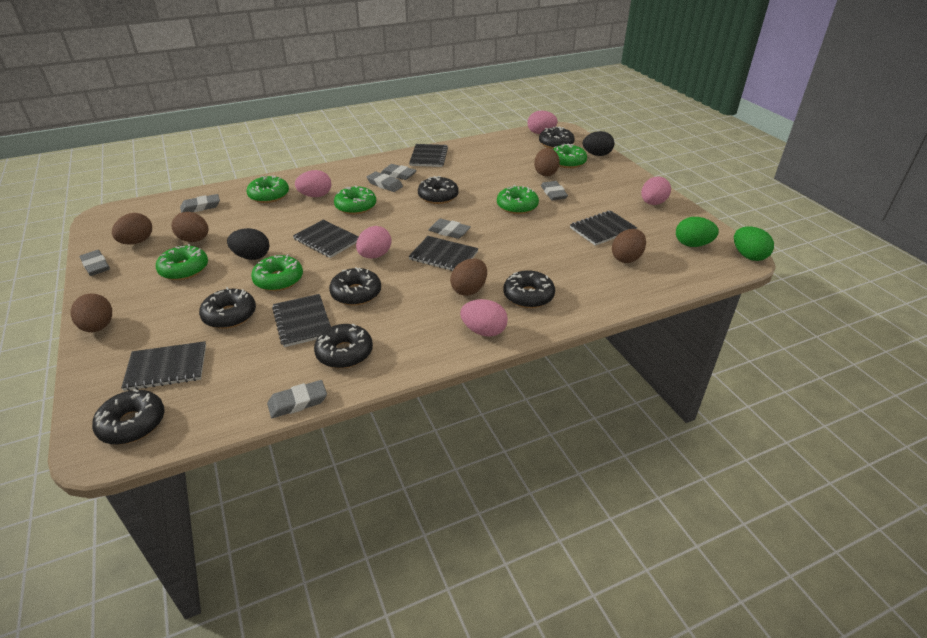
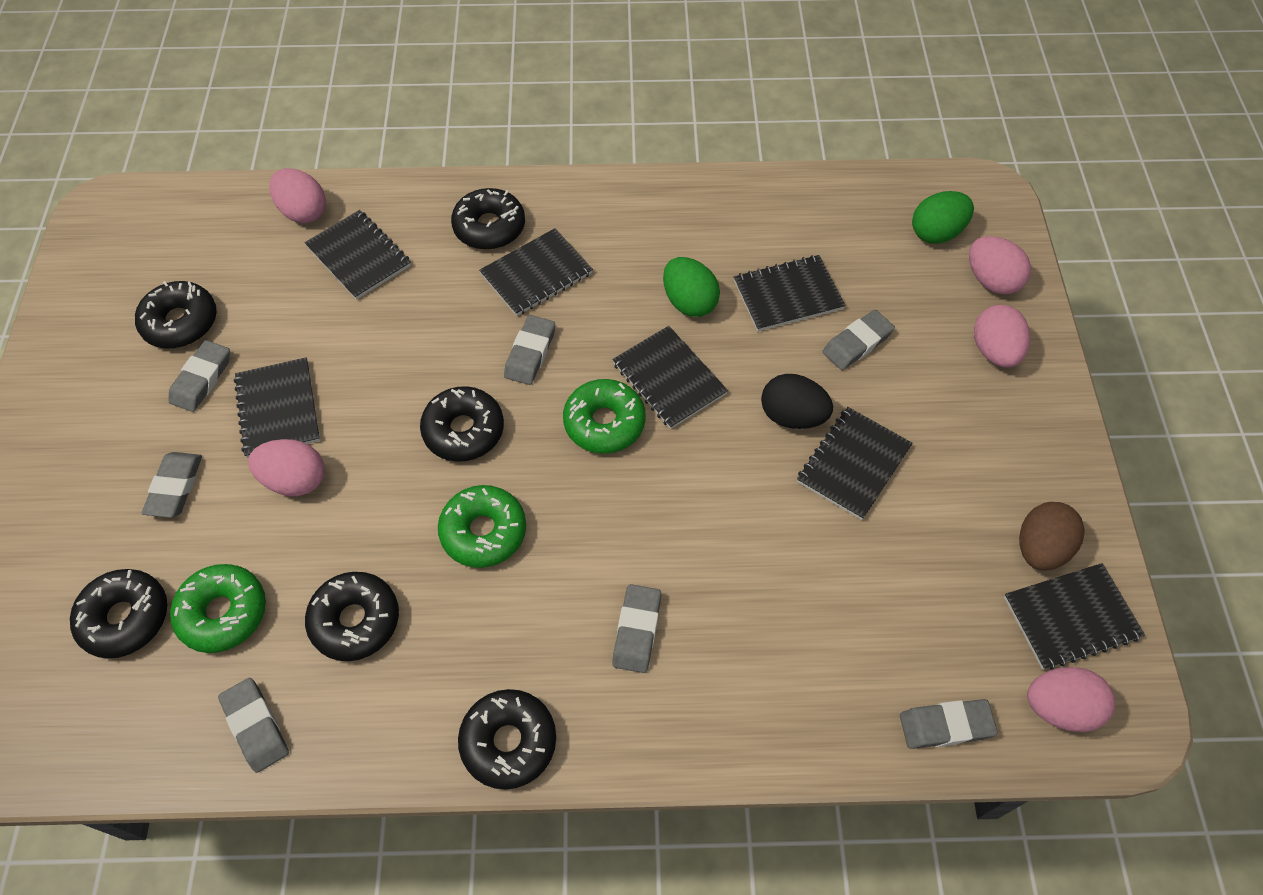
black donut: 7 -> 6
black egg: 2 -> 1
black notebook: 6 -> 7
brown egg: 6 -> 1
green donut: 6 -> 3

